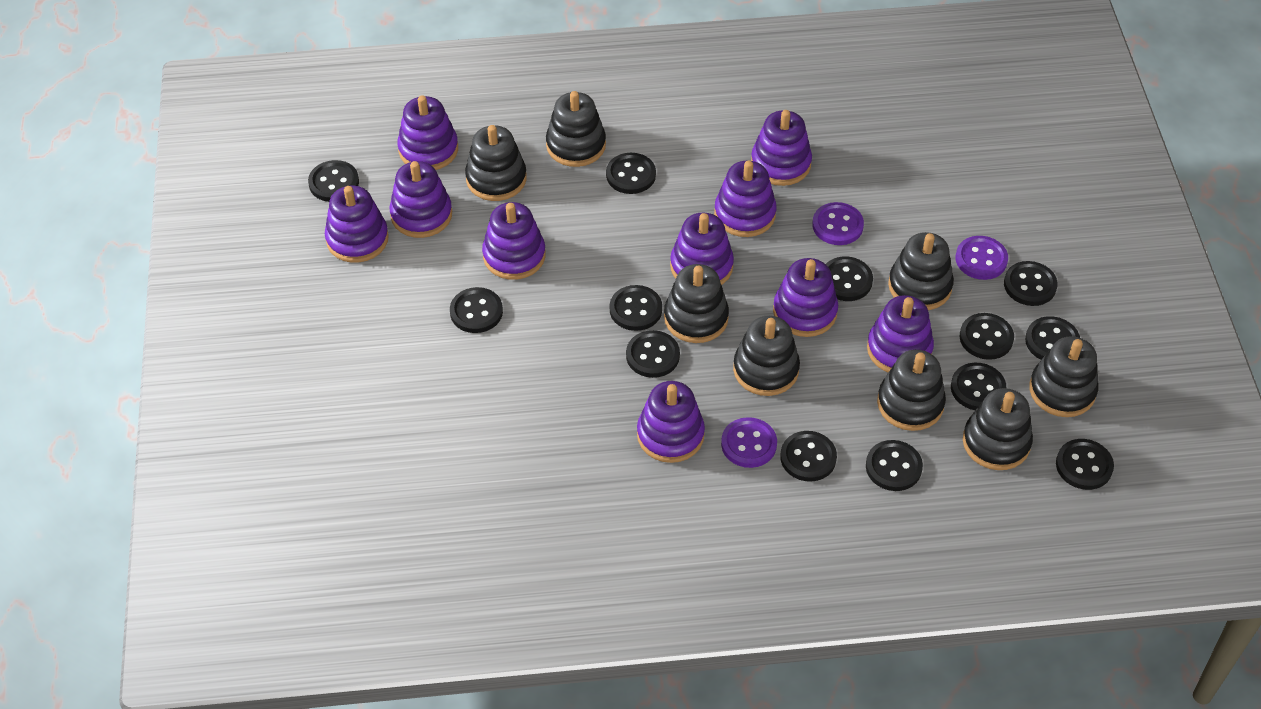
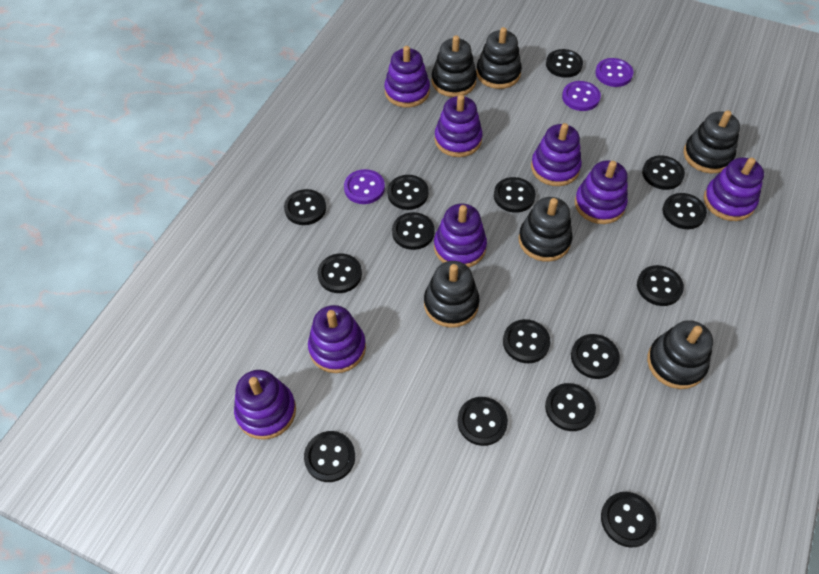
black button: 13 -> 15
black stacking toy: 8 -> 6
purple stacking toy: 10 -> 8

